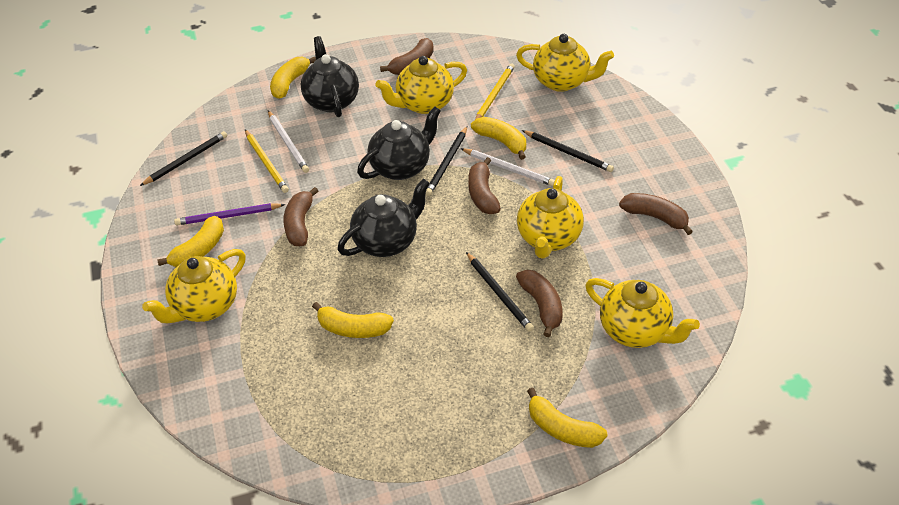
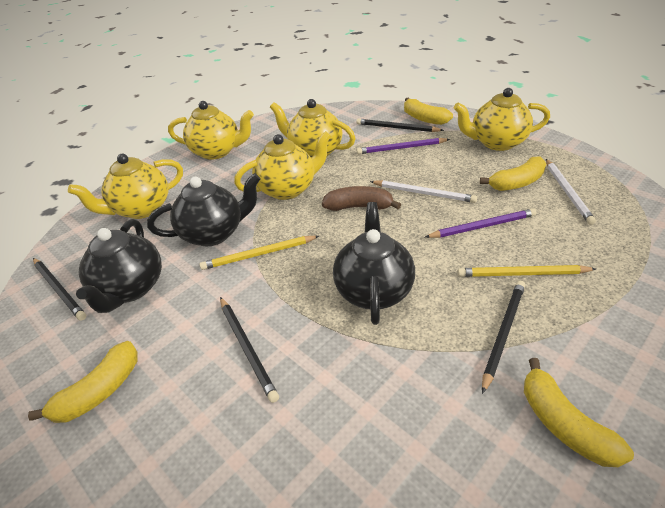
brown banana: 5 -> 1
purple pencil: 1 -> 2
yellow banana: 5 -> 4

